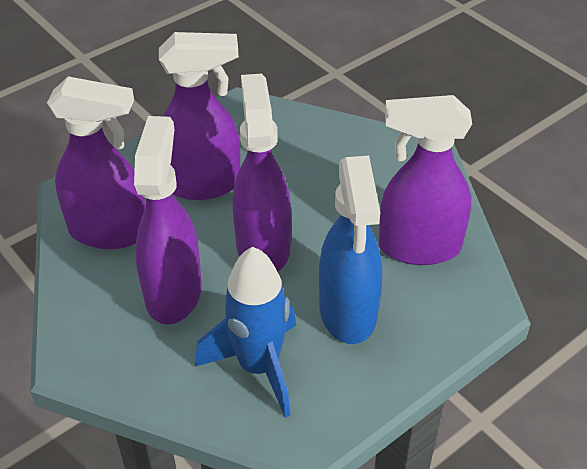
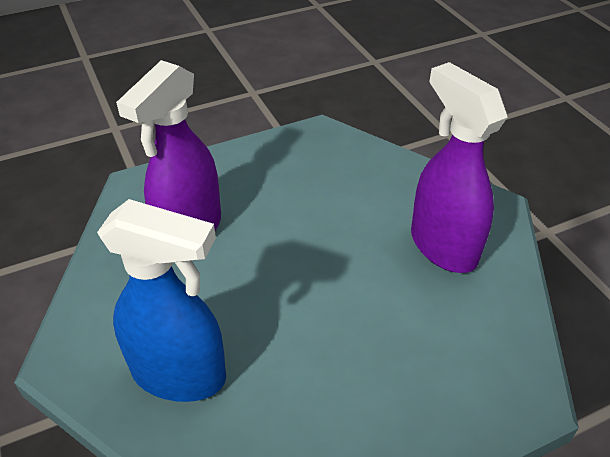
blue rocket: 1 -> 0
purple spray bottle: 5 -> 2

